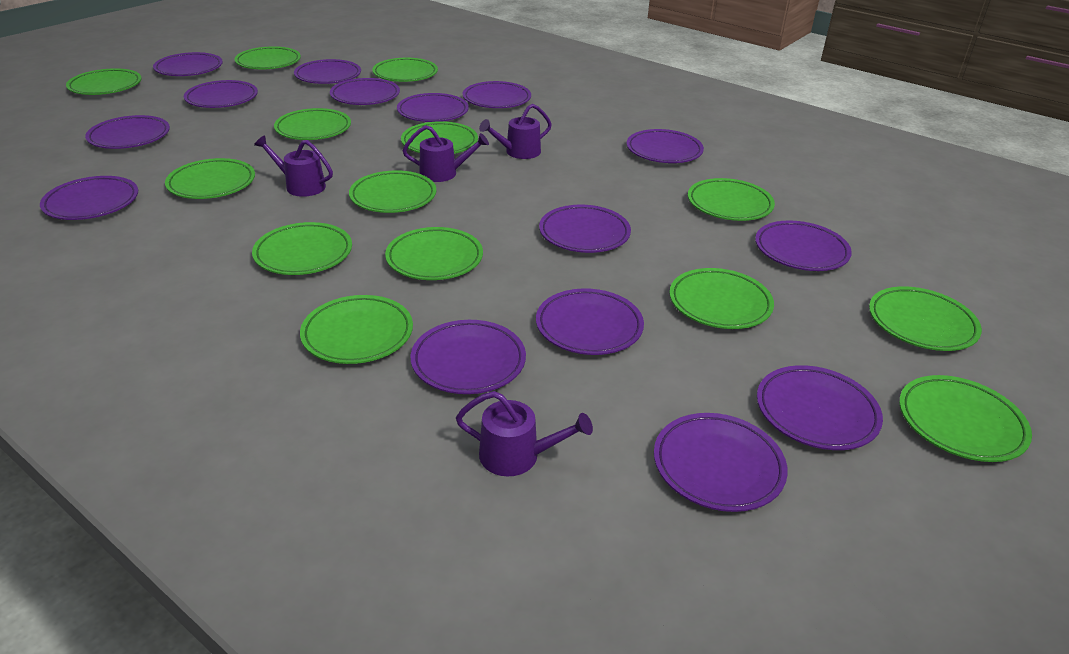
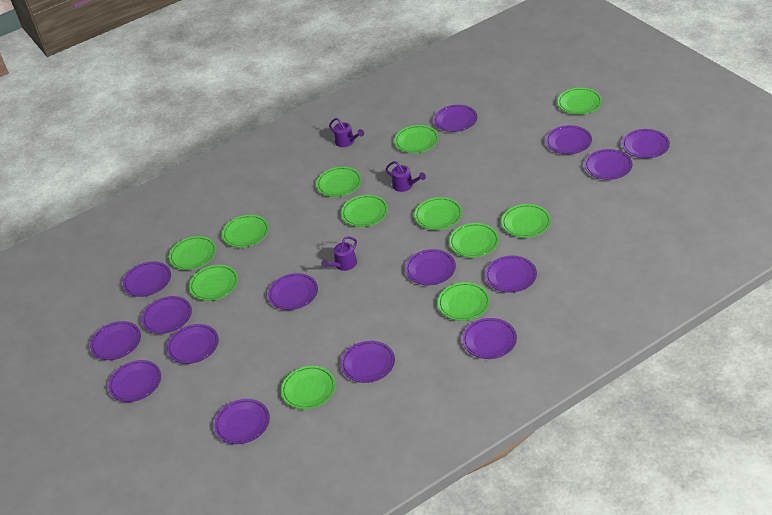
green plate: 14 -> 12
purple watering can: 4 -> 3

